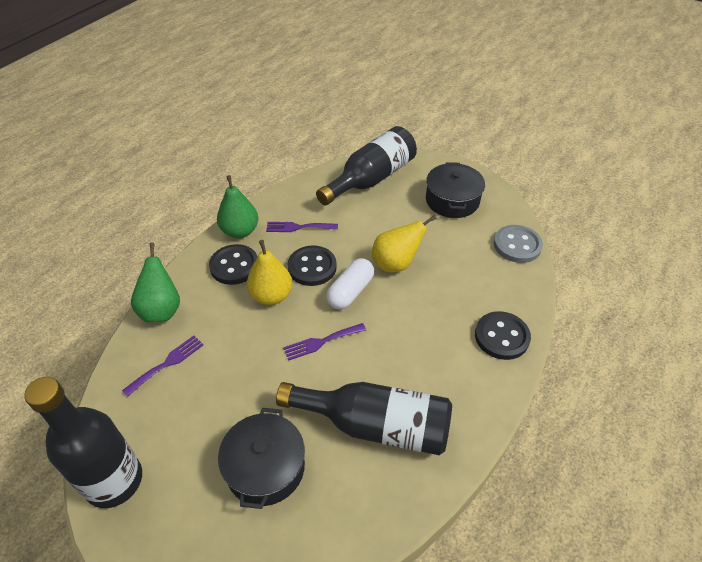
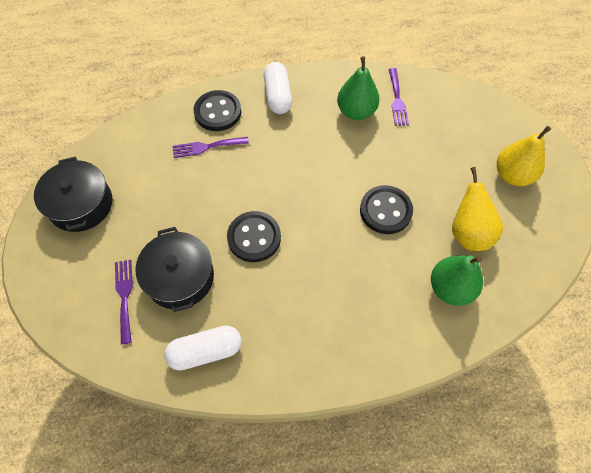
black bottle: 3 -> 0
grey button: 1 -> 0
white capsule: 1 -> 2

